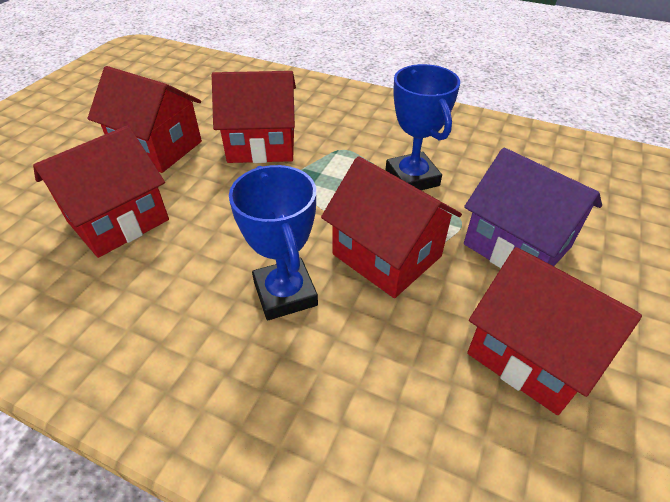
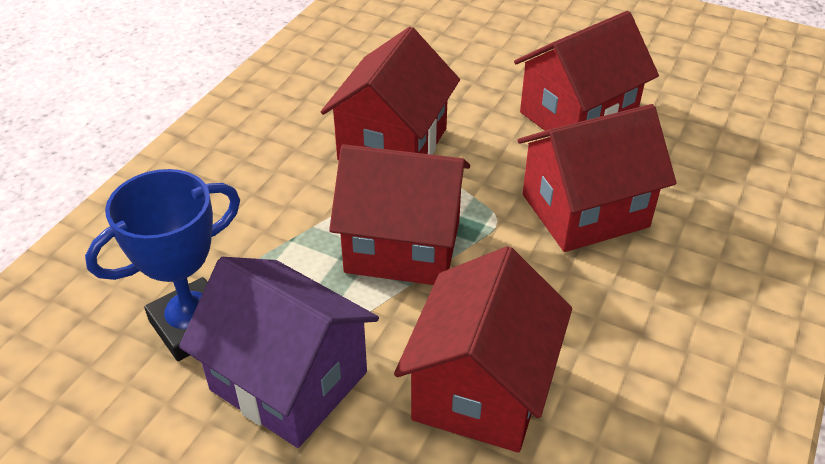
blue trophy: 2 -> 1

